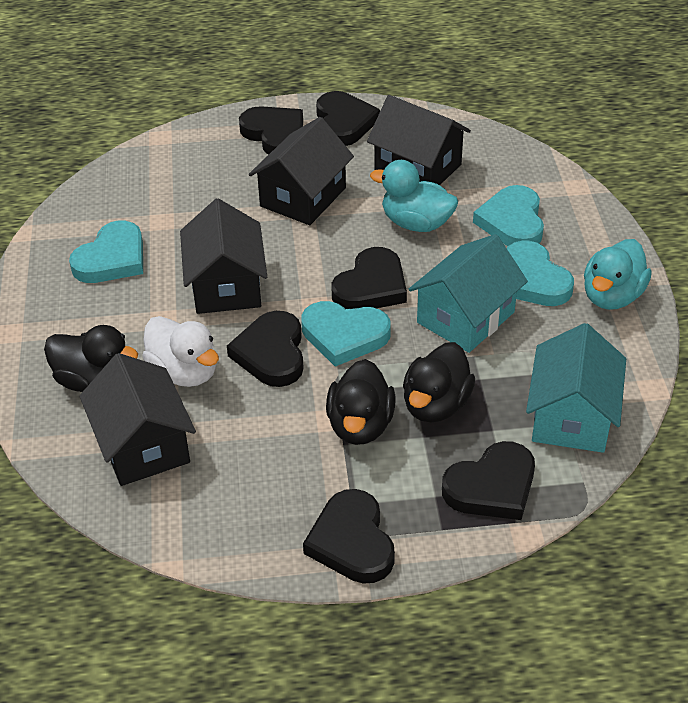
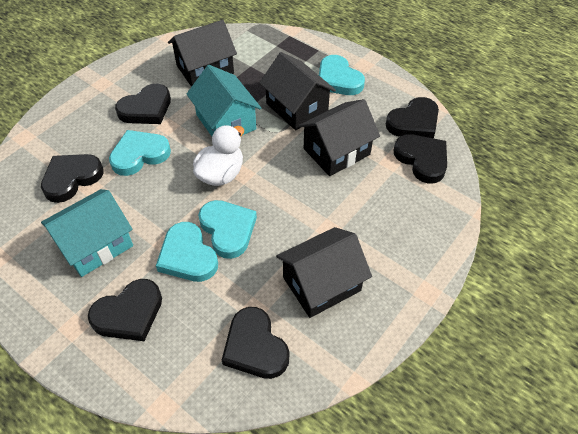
black duck: 3 -> 0
turquoise duck: 2 -> 0

